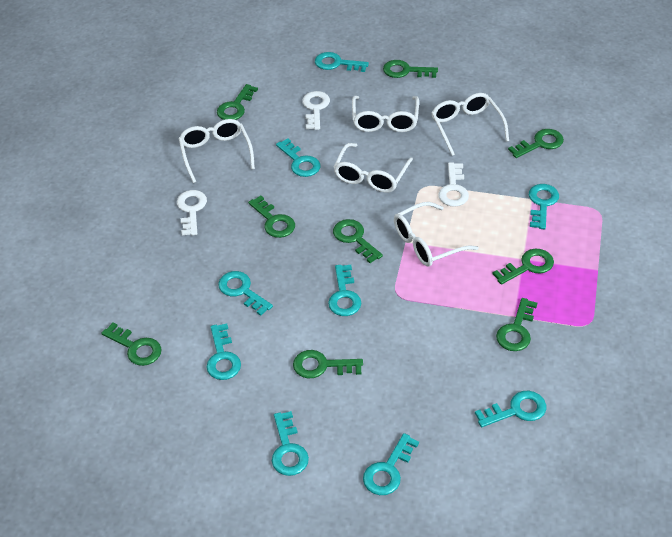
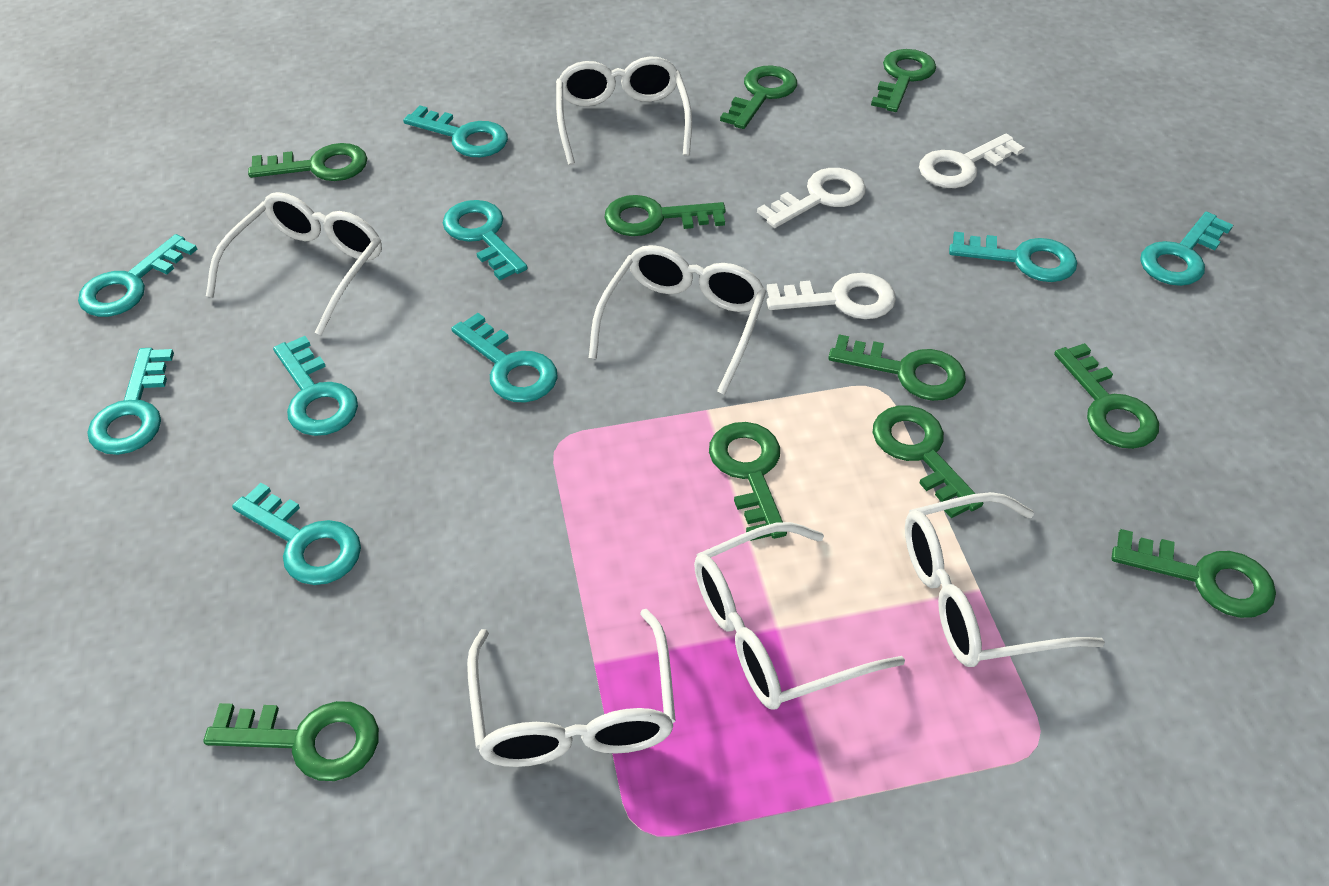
green key: 9 -> 10
white glasses: 5 -> 6

